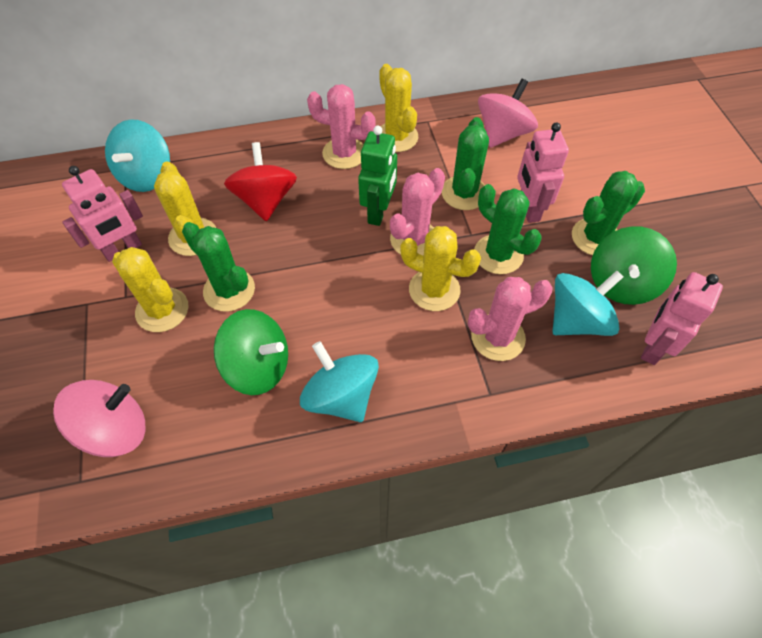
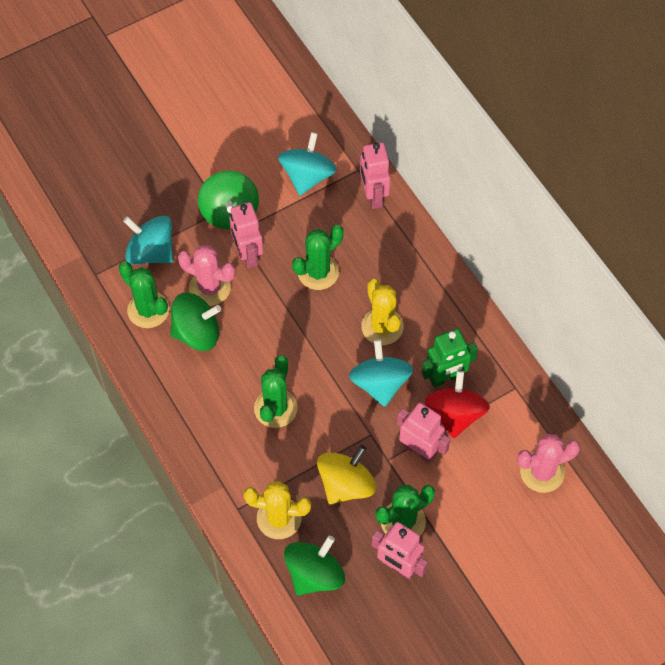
green spinning top: 2 -> 3
pink cactus: 3 -> 2
pink robot: 3 -> 4
pink spinning top: 2 -> 0
yellow cactus: 4 -> 2
yellow spinning top: 0 -> 1

